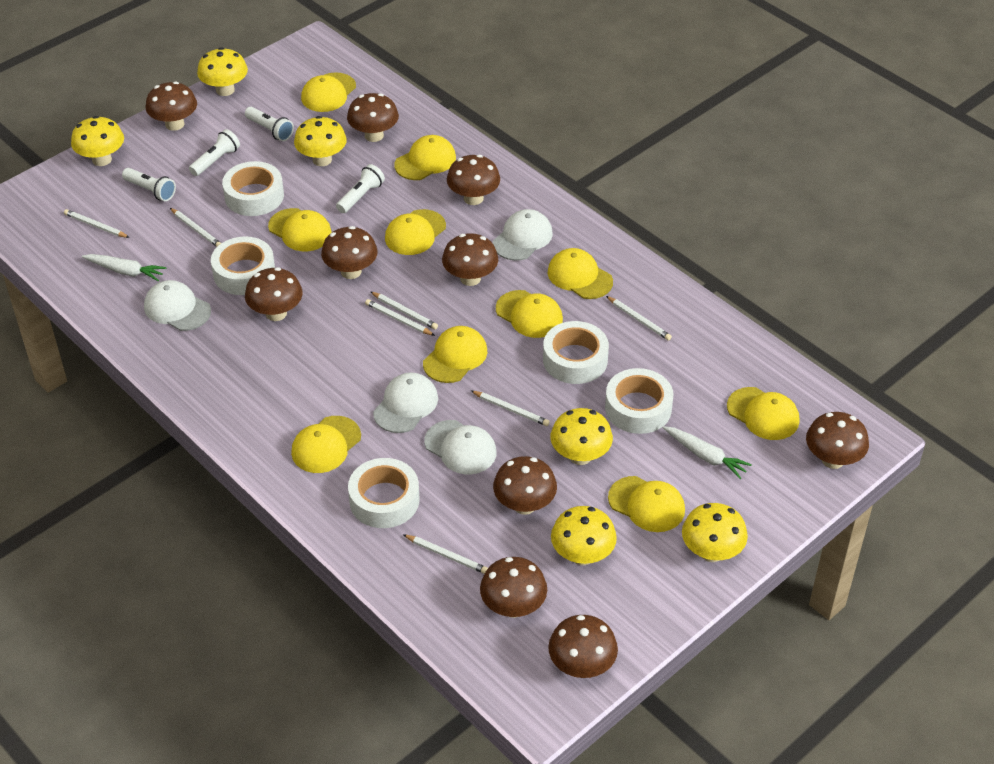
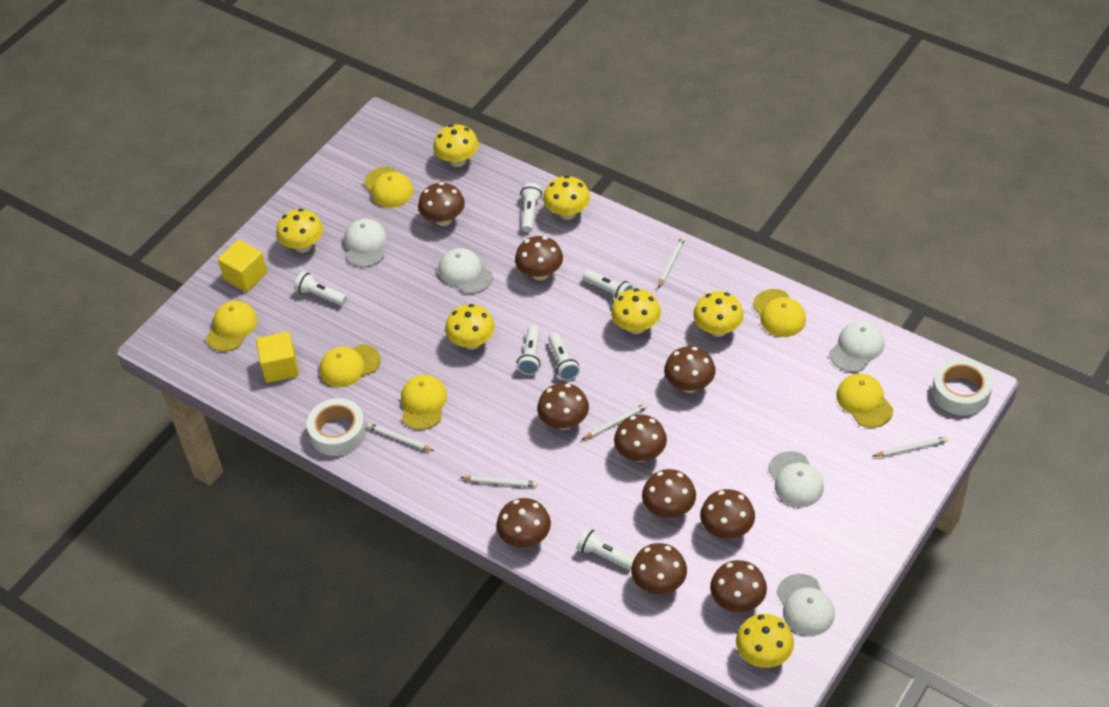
white cap: 4 -> 5
white carrot: 2 -> 0
white flashlight: 4 -> 6
white pencil: 7 -> 5
white tape: 5 -> 2
yellow cap: 10 -> 6
yellow cube: 0 -> 2
yellow mushroom: 6 -> 7

